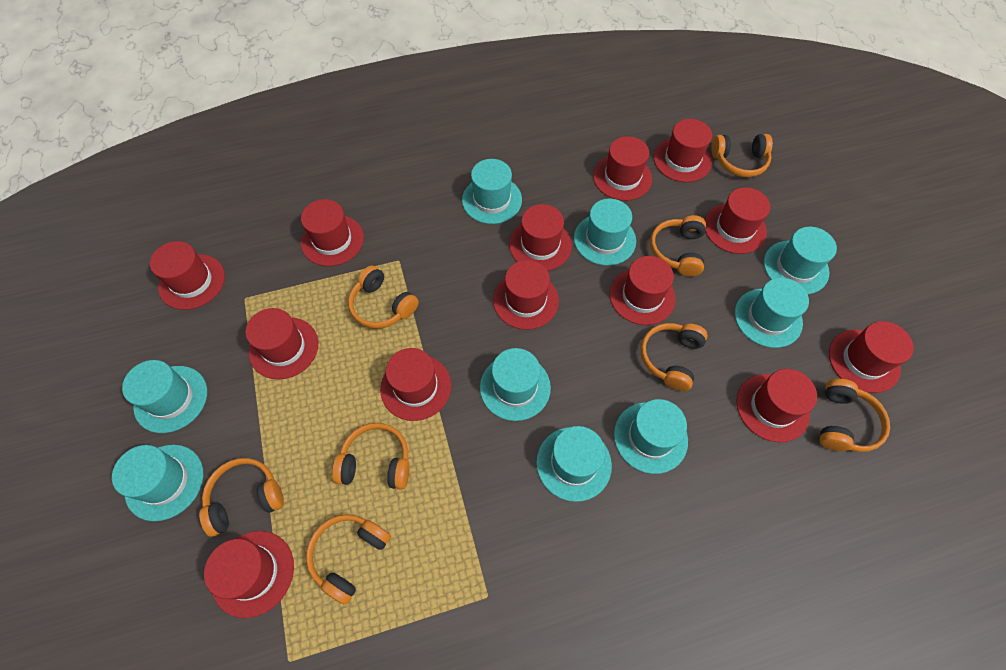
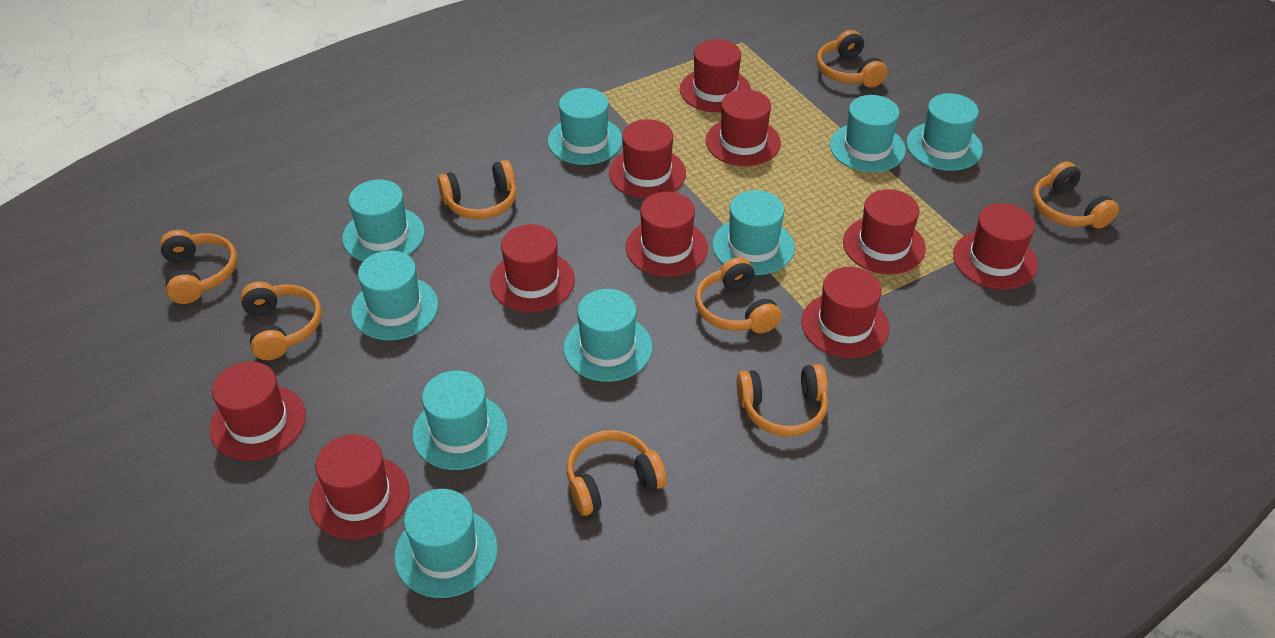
red hat: 13 -> 10

